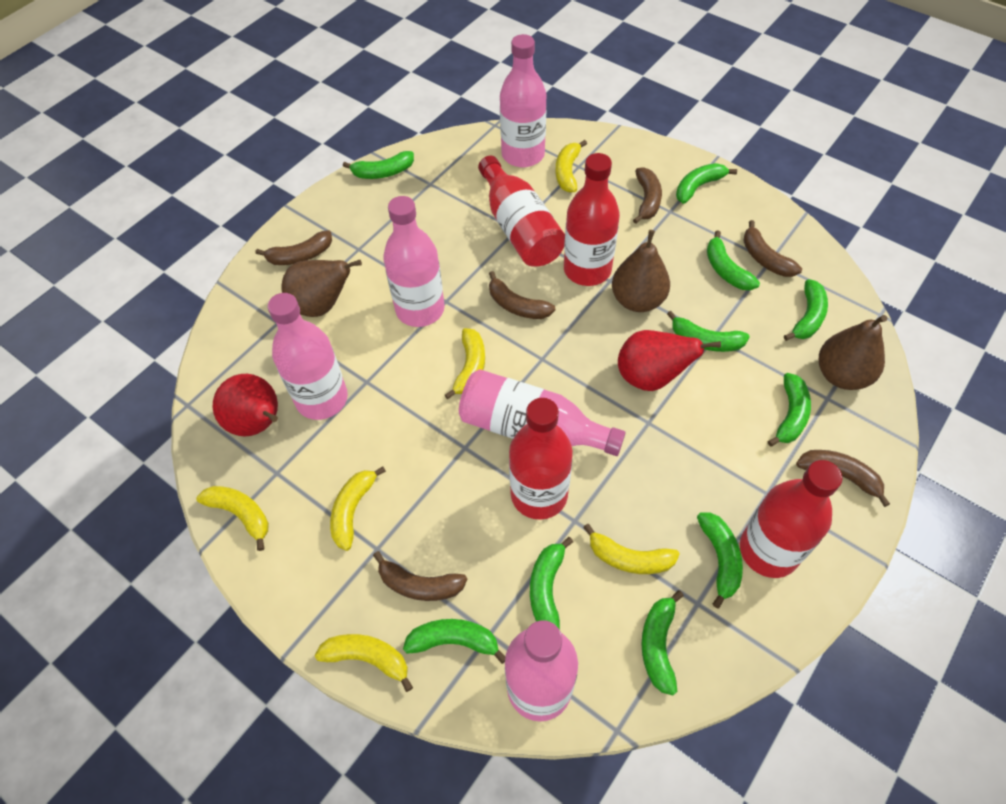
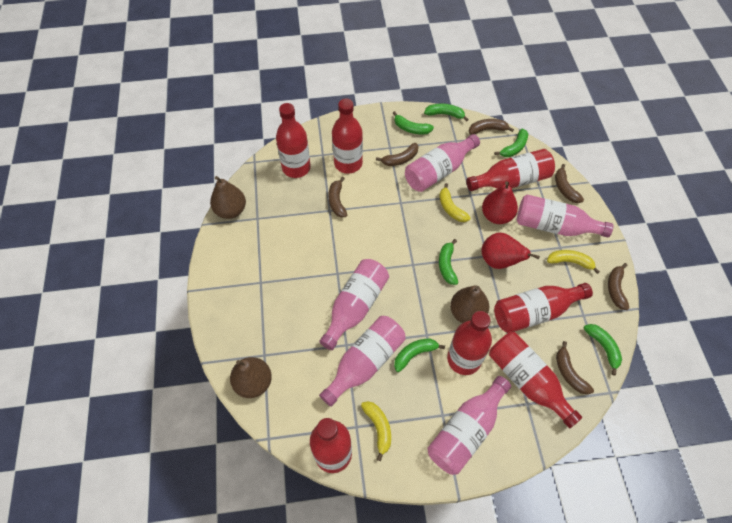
green banana: 10 -> 6
red bottle: 4 -> 7
yellow banana: 6 -> 3

